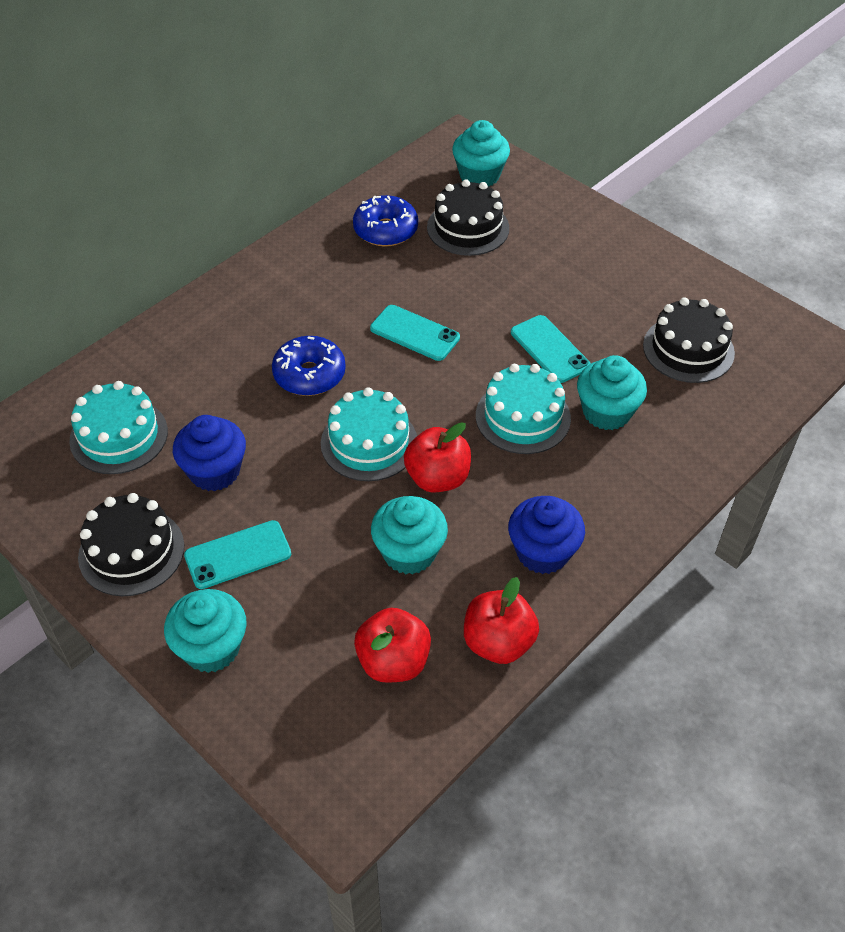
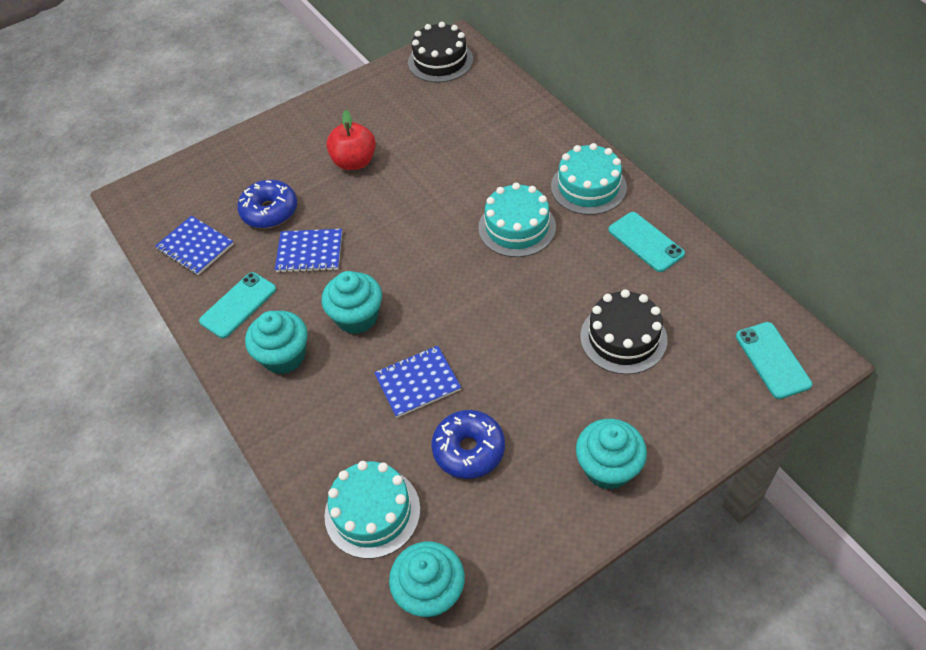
black cake: 3 -> 2
blue cupcake: 2 -> 0
blue notebook: 0 -> 3
red apple: 3 -> 1

